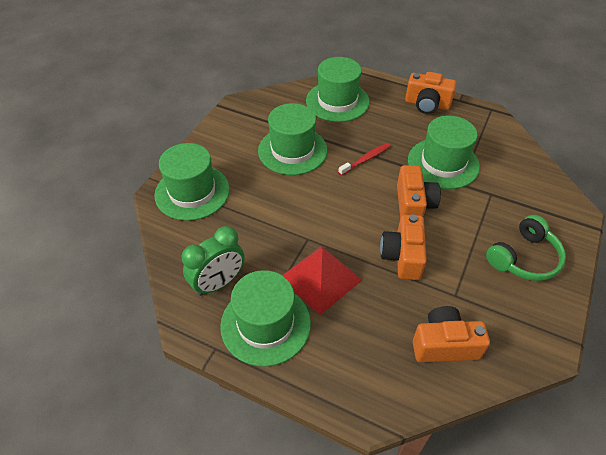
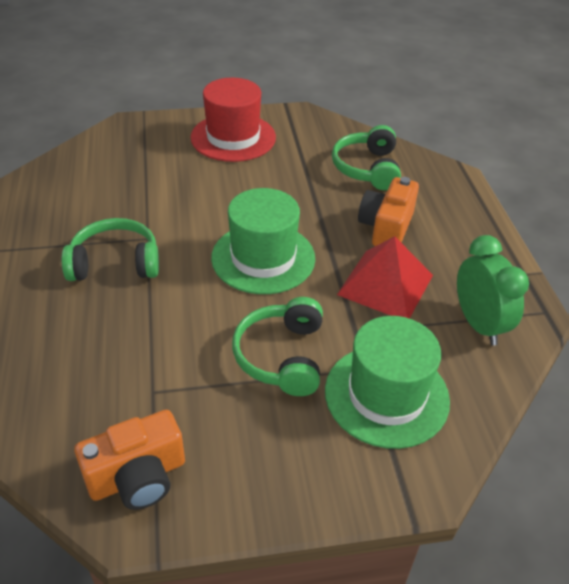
green hat: 5 -> 2
green headphones: 1 -> 3
orange camera: 4 -> 2
red hat: 0 -> 1
red toothbrush: 1 -> 0

